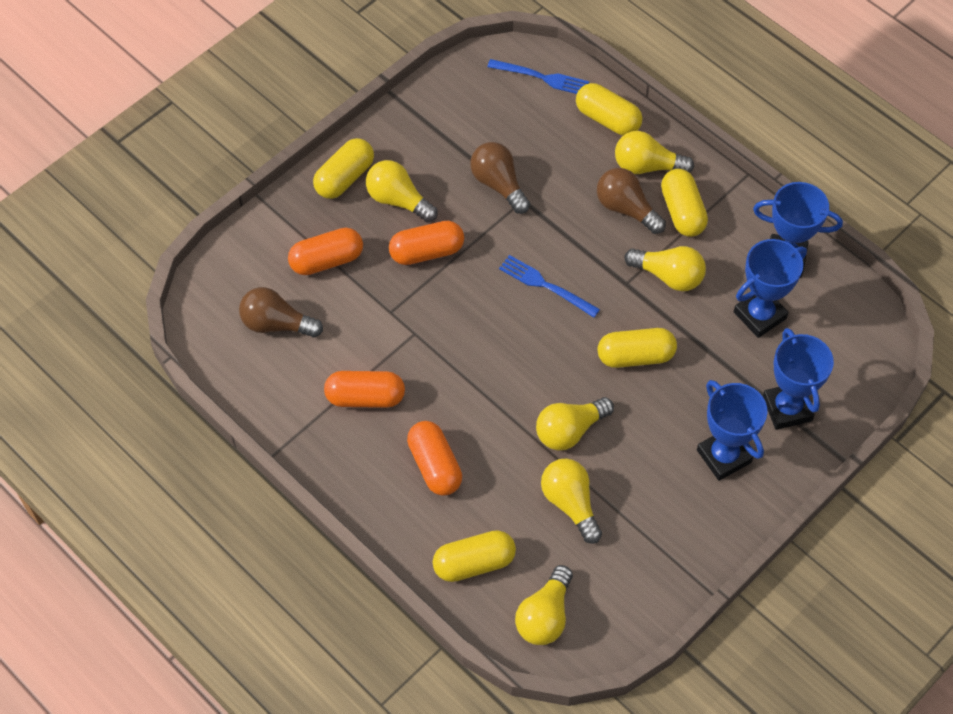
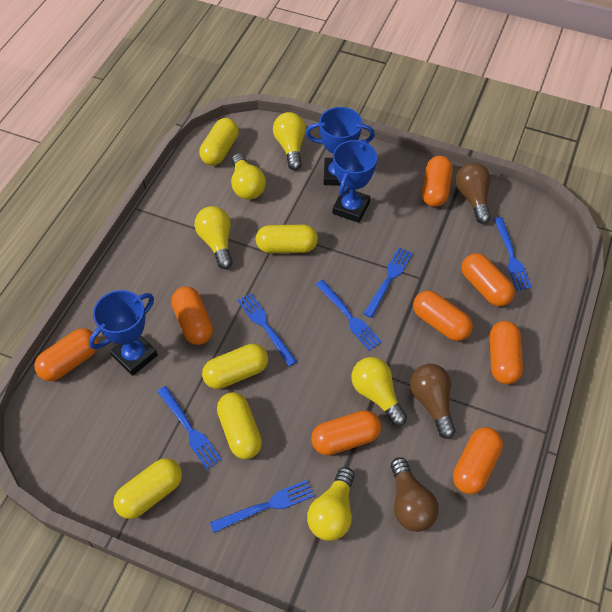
blue fork: 2 -> 6
blue trophy: 4 -> 3
orange capsule: 4 -> 8
yellow light bulb: 6 -> 5

